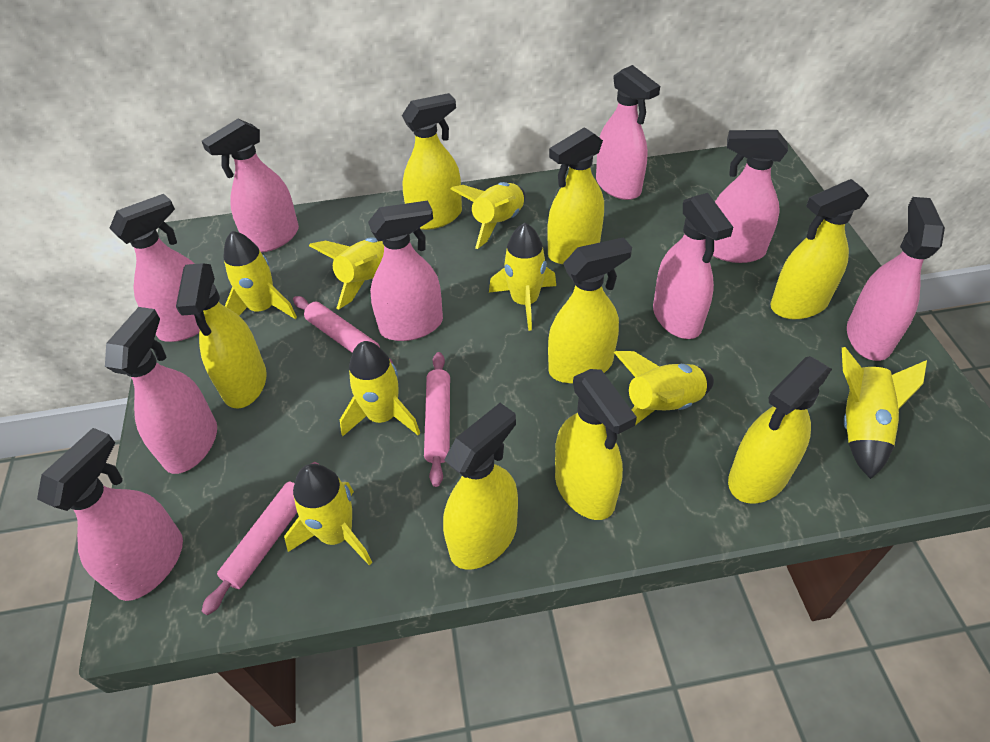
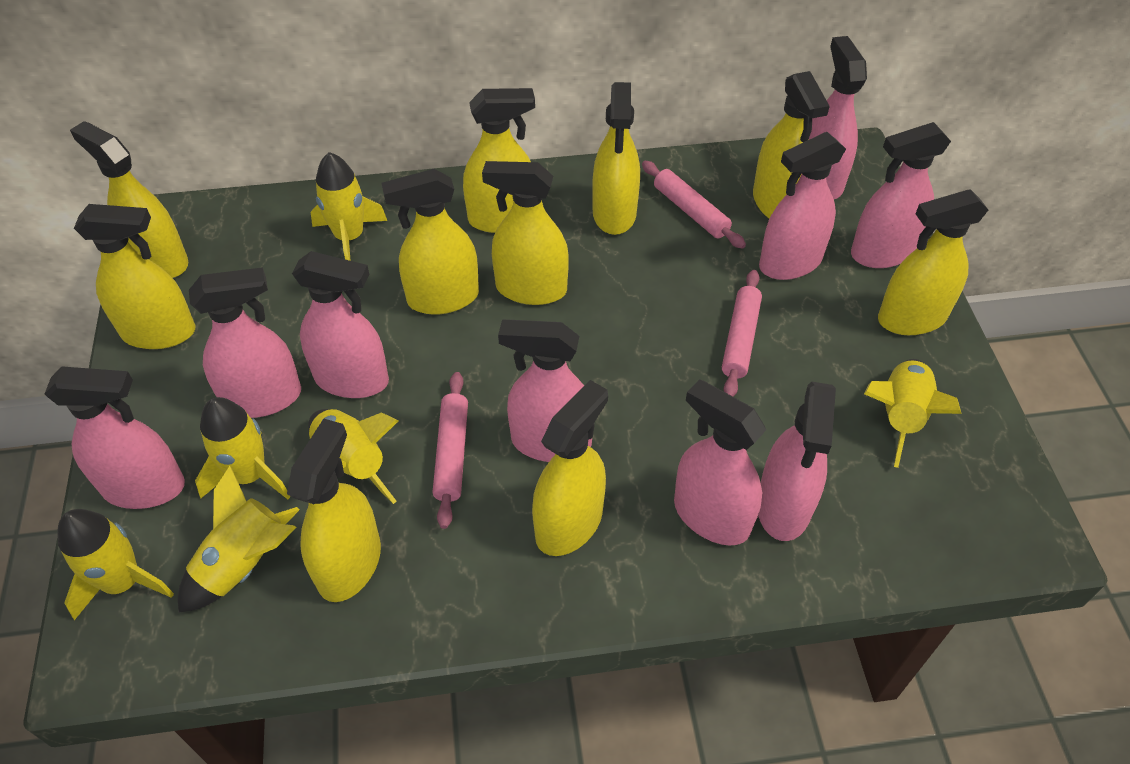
yellow rocket: 8 -> 6
yellow spray bottle: 8 -> 10

